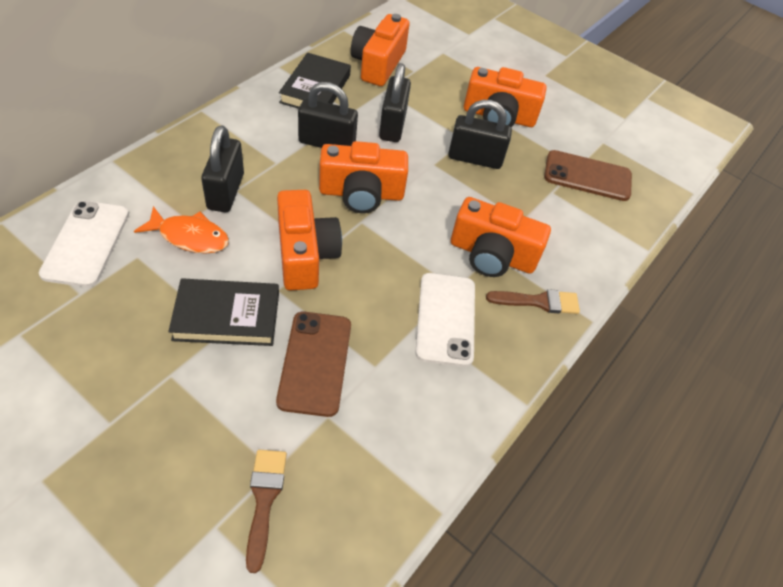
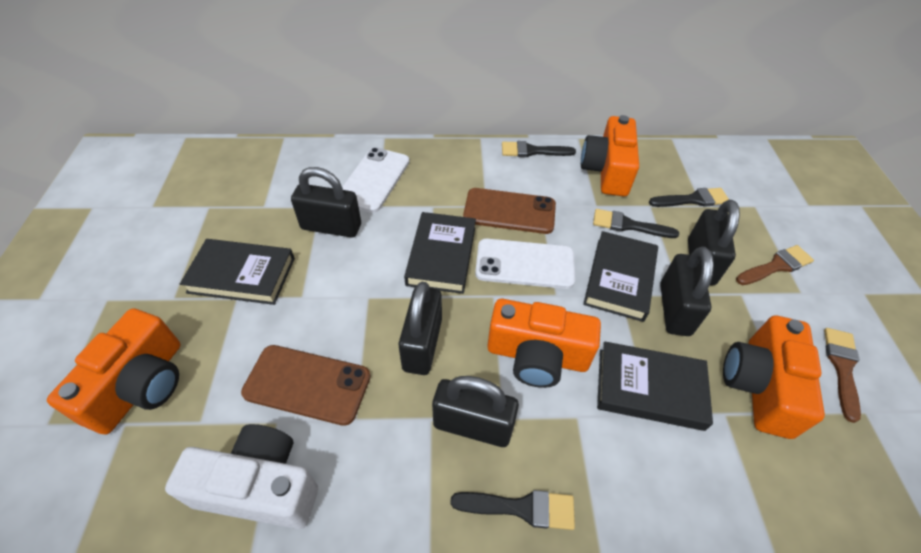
black book: 2 -> 4
black brush: 0 -> 4
black padlock: 4 -> 5
orange camera: 5 -> 4
orange fish: 1 -> 0
white camera: 0 -> 1

